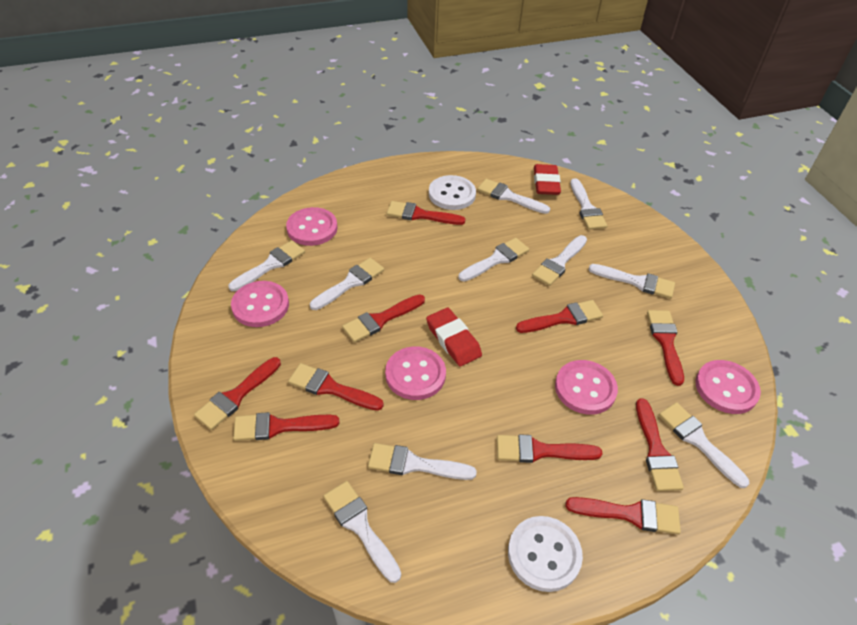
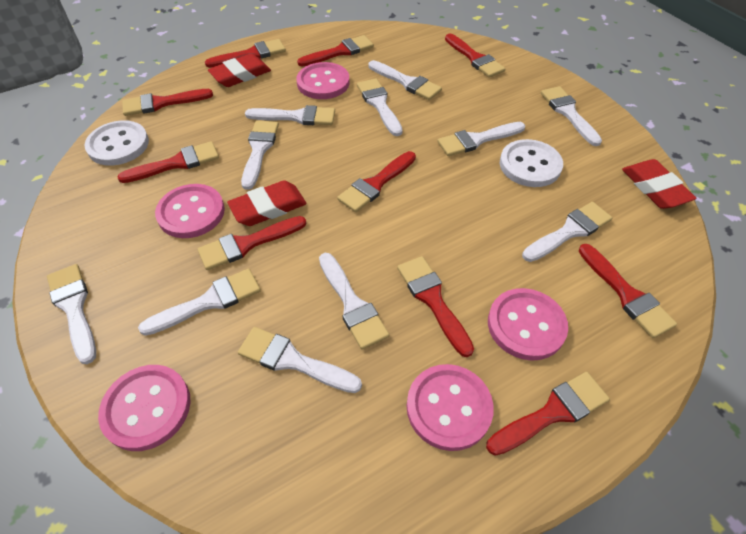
red eraser: 2 -> 3
white brush: 10 -> 11

